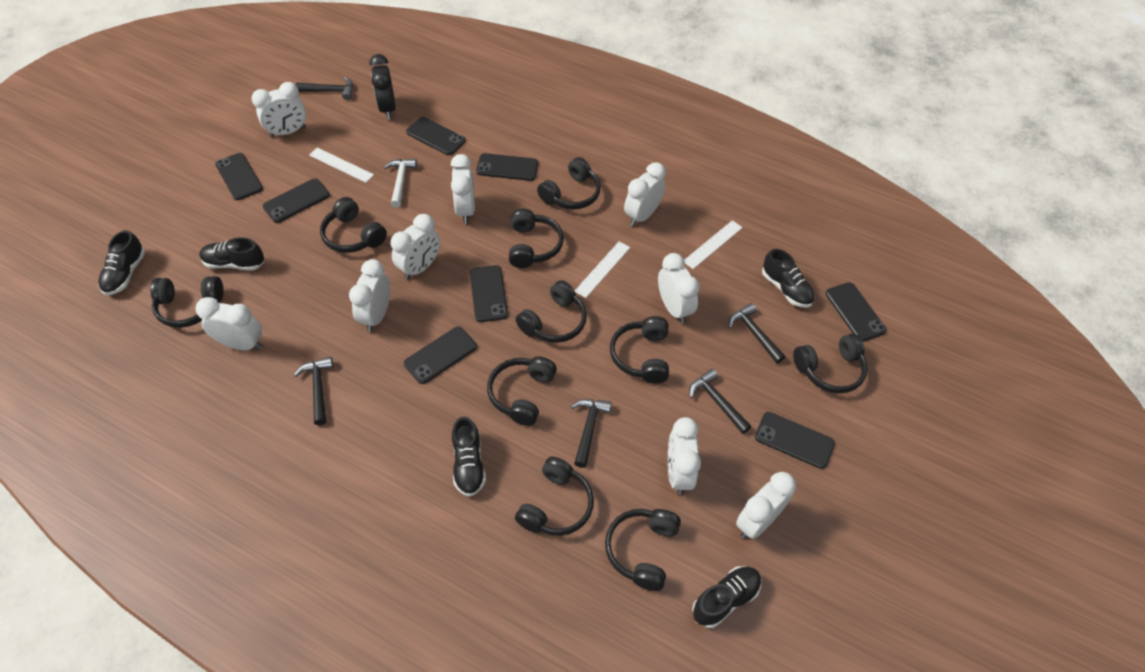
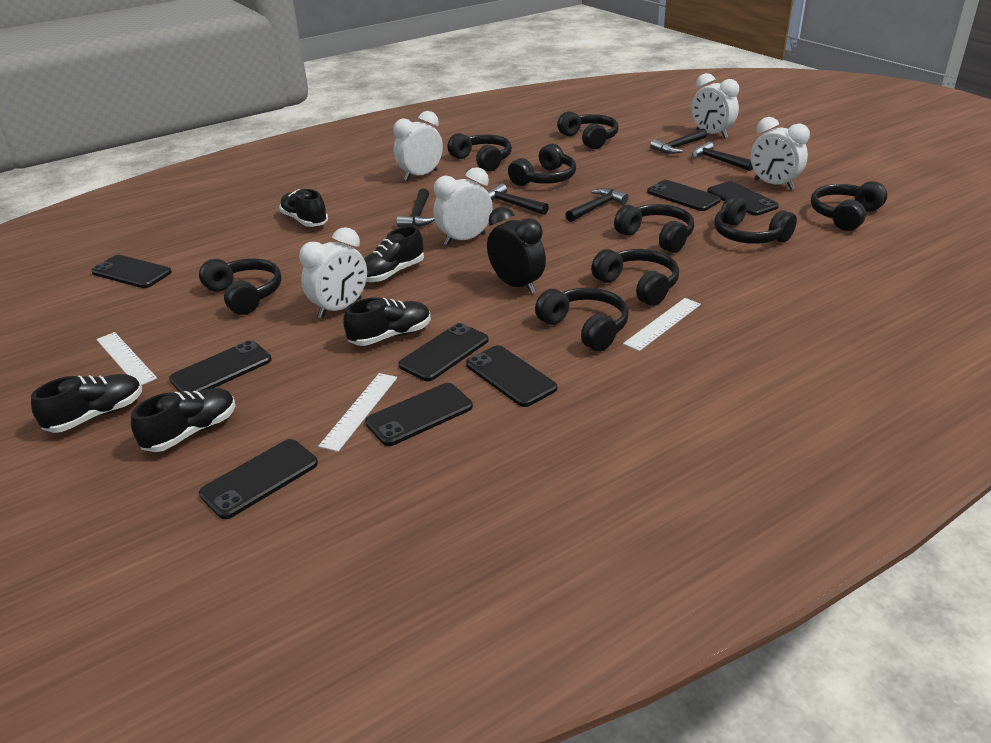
black headphones: 10 -> 9
white clock: 9 -> 5
white hammer: 1 -> 0

